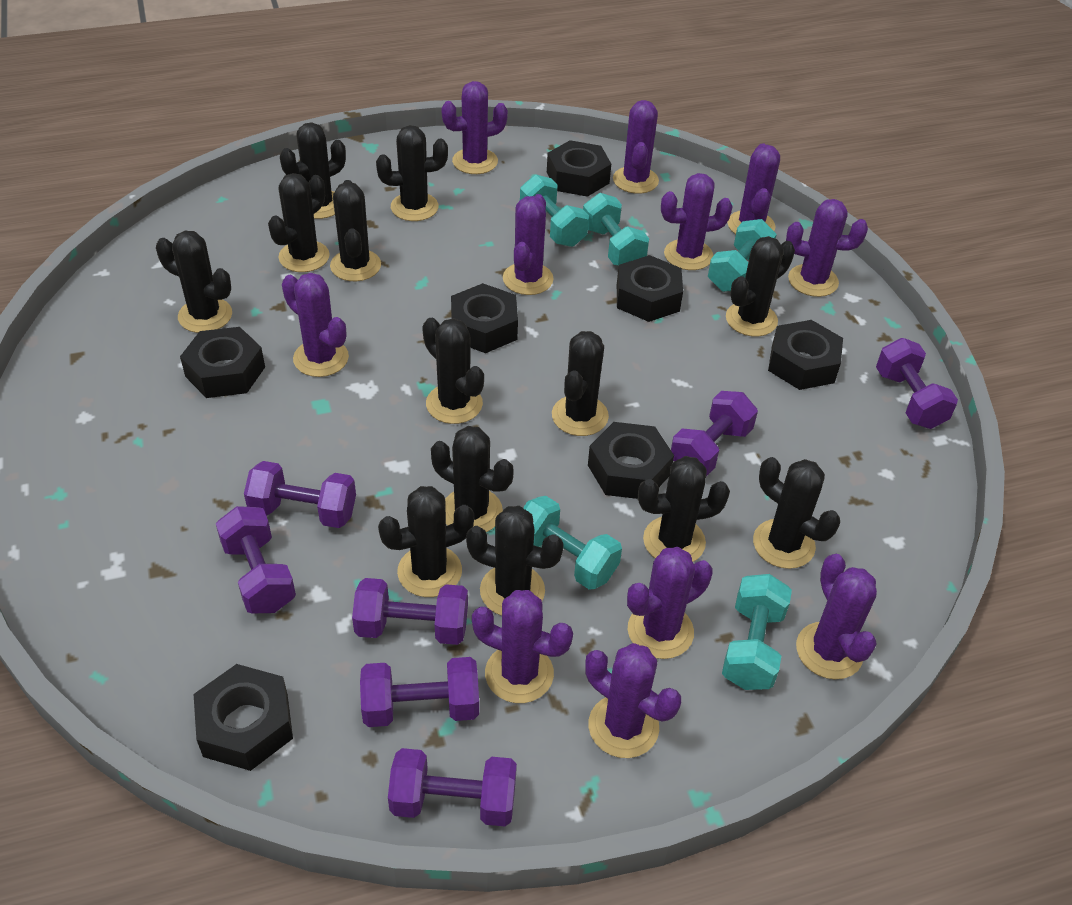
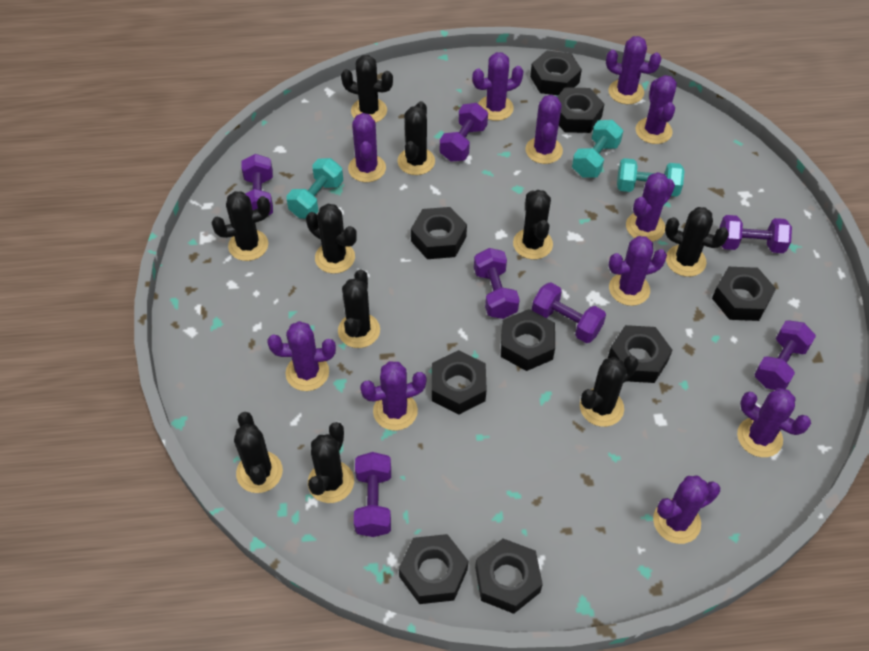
black cactus: 13 -> 10
black nut: 7 -> 9
turquoise dumbbell: 5 -> 3

